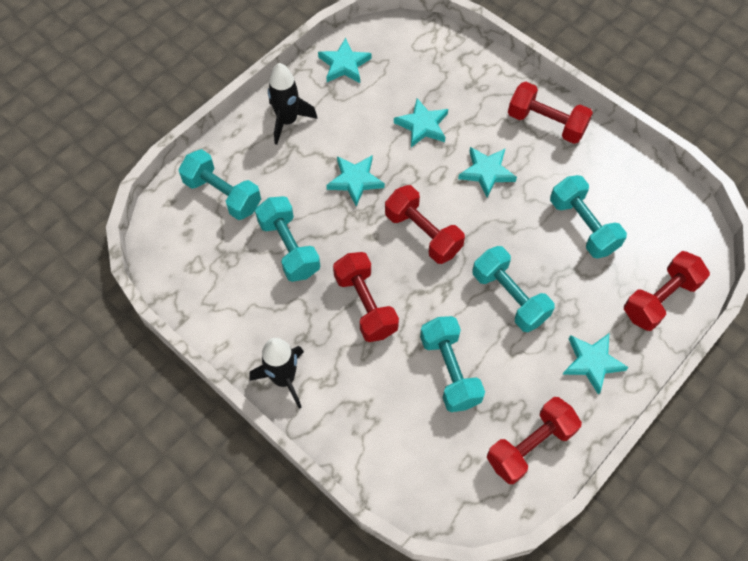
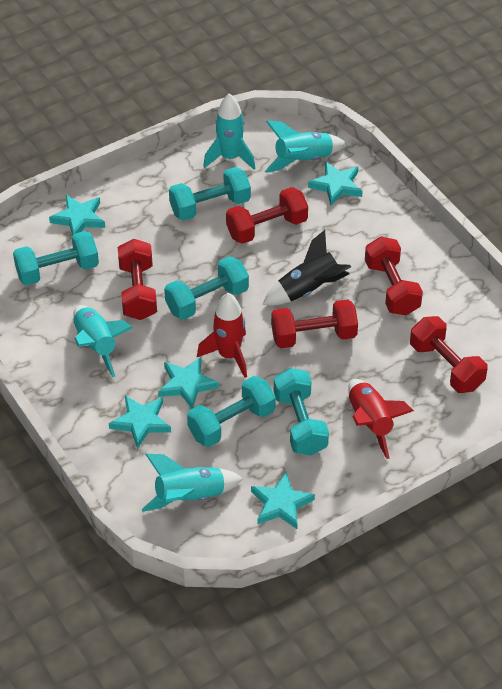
black rocket: 2 -> 1
red rocket: 0 -> 2
turquoise rocket: 0 -> 4

